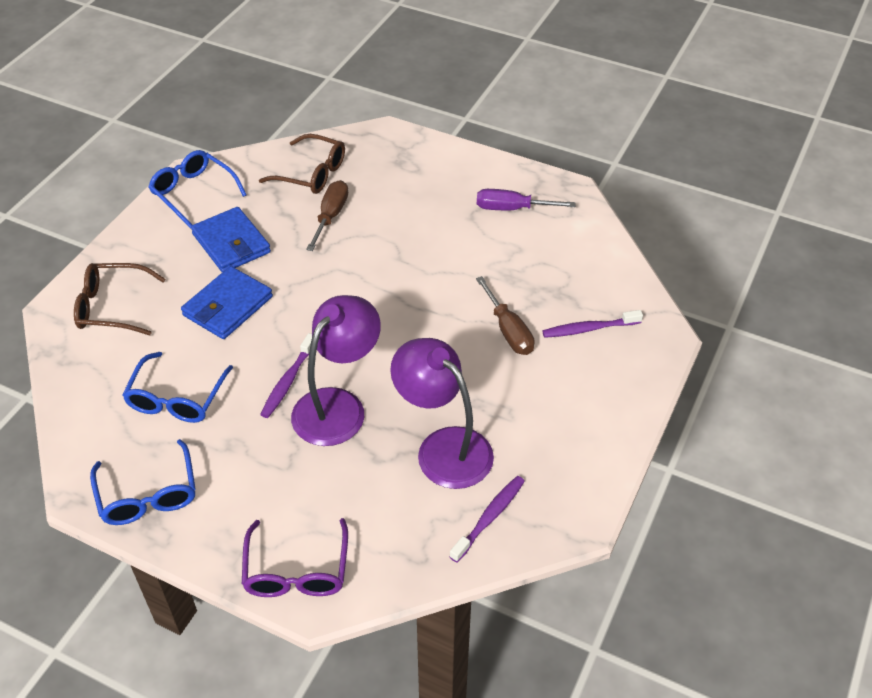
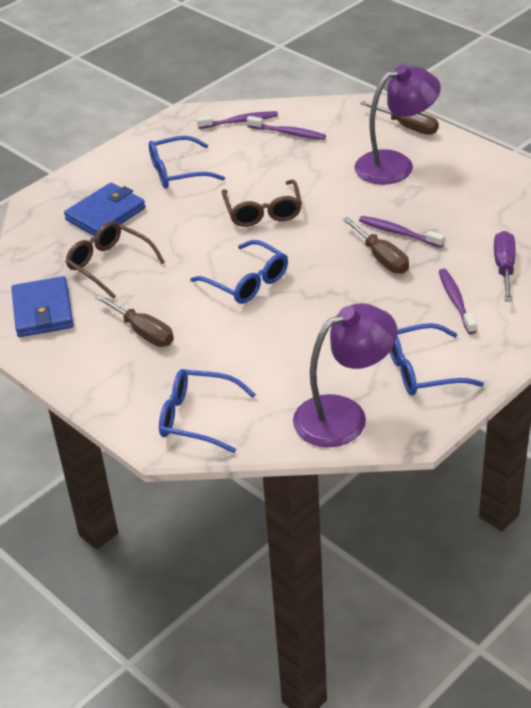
blue glasses: 3 -> 4
brown screwdriver: 2 -> 3
purple glasses: 1 -> 0
purple toothbrush: 3 -> 4

